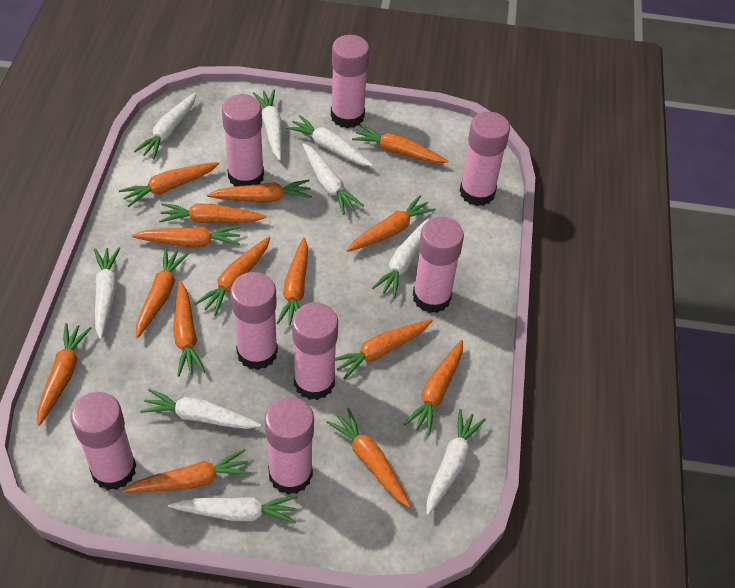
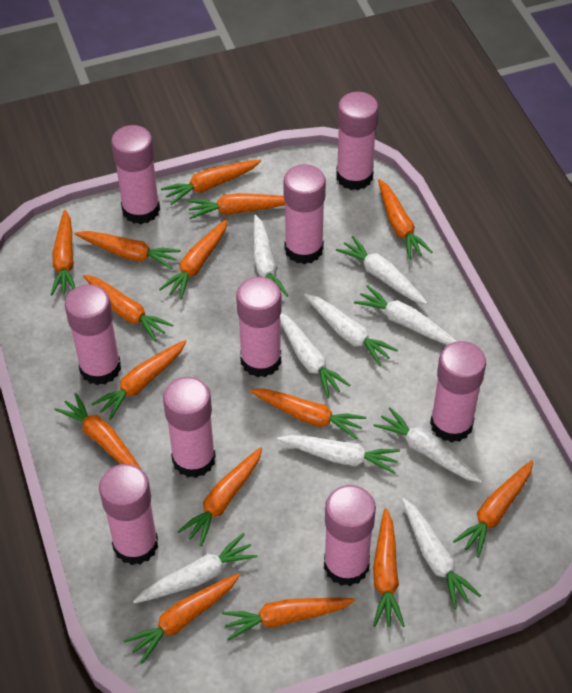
pink glue stick: 8 -> 9

